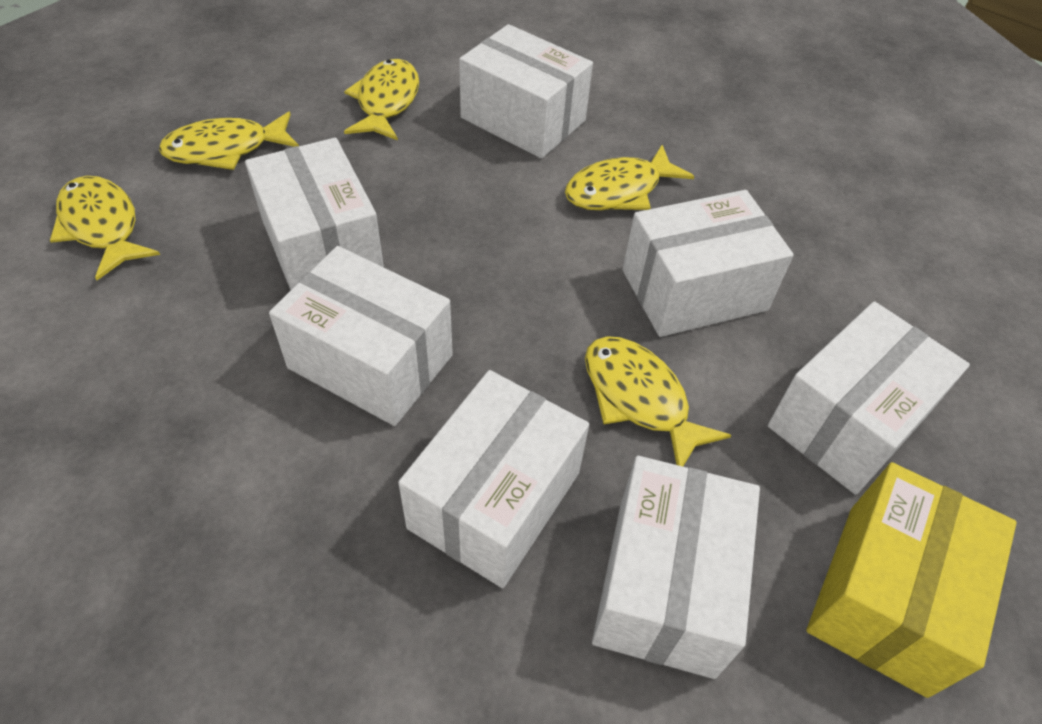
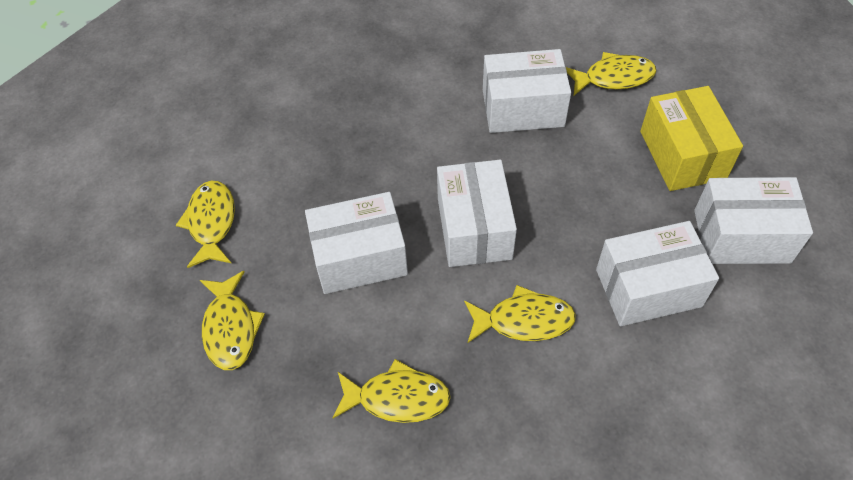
white box: 7 -> 5

